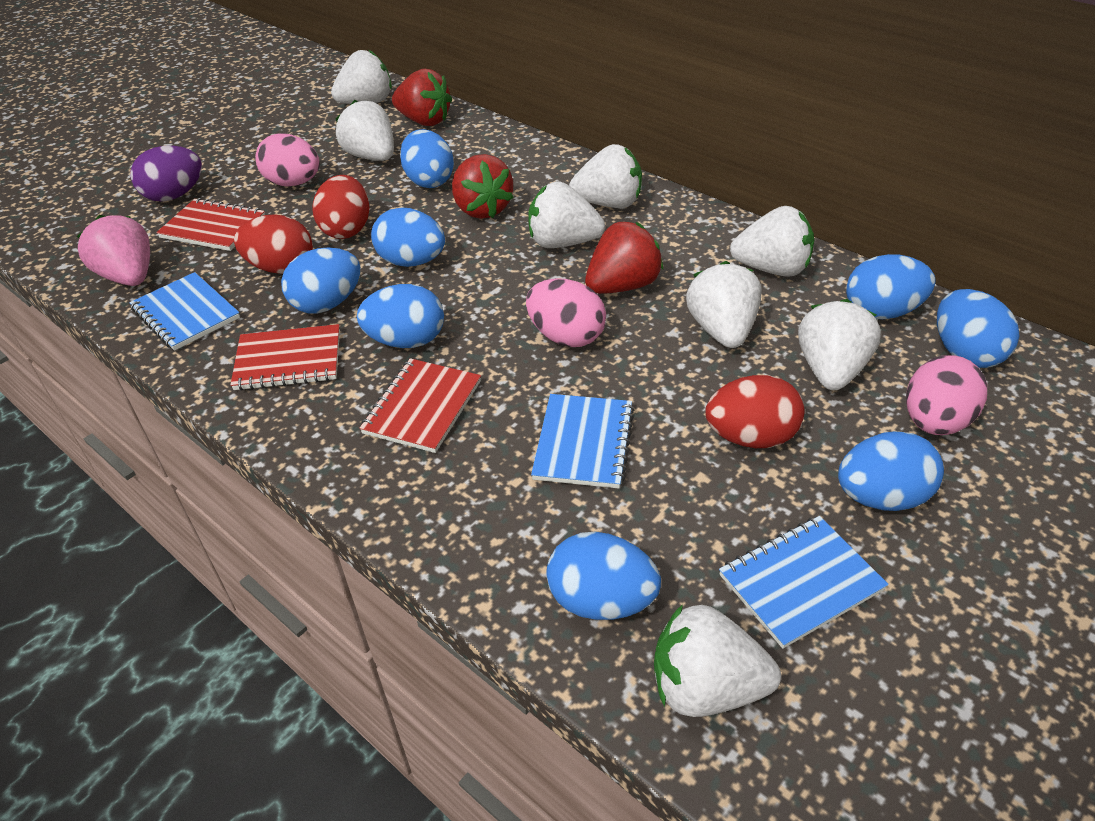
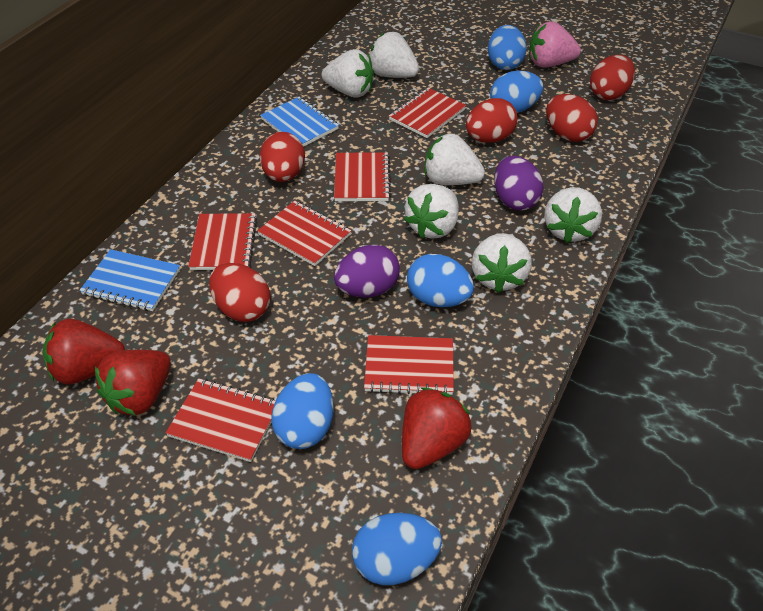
blue egg: 8 -> 5
blue notebook: 3 -> 2
pink egg: 3 -> 0
purple egg: 1 -> 2
red egg: 3 -> 5
red notebook: 3 -> 6
white strawberry: 8 -> 6

